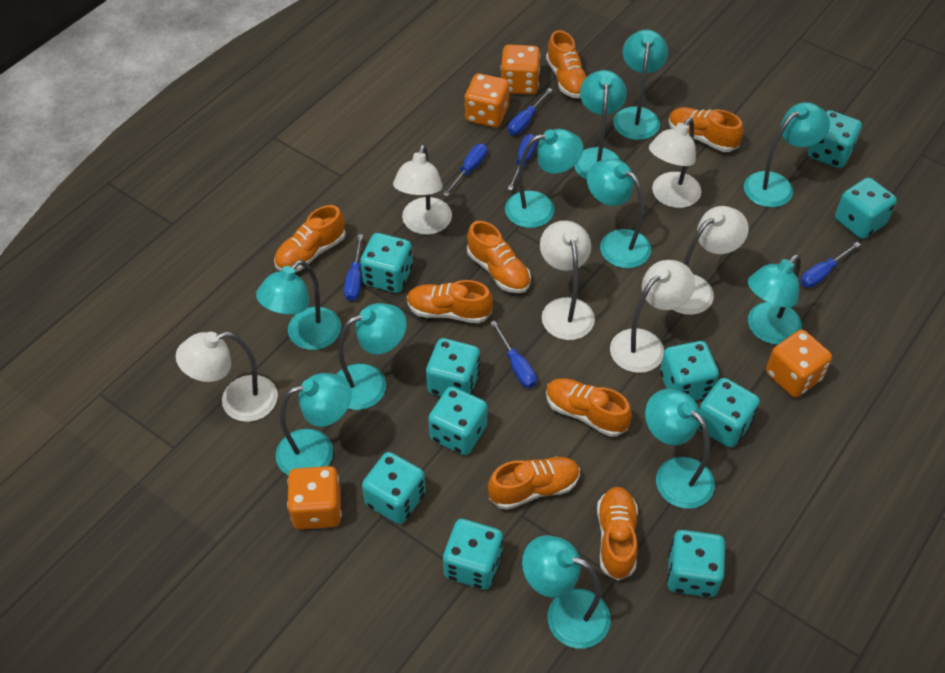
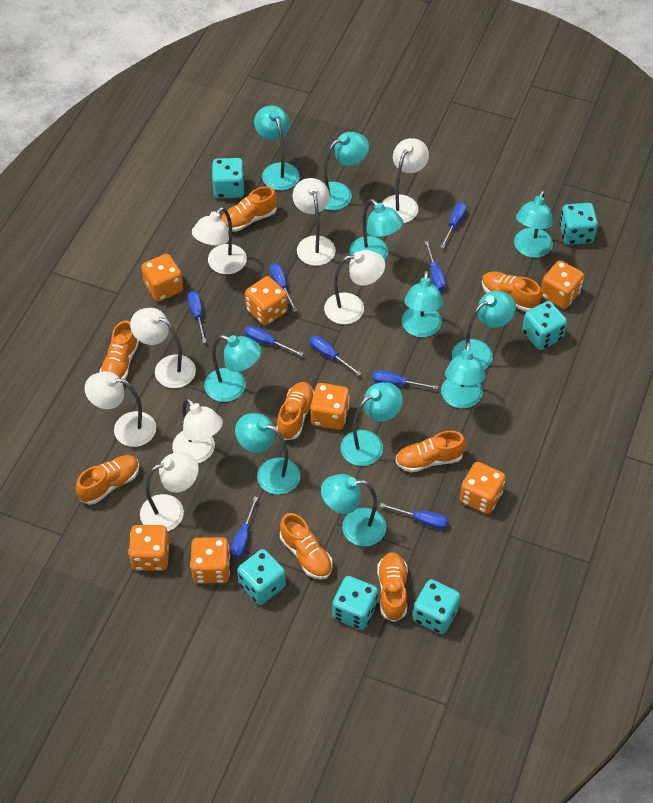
blue screwdriver: 6 -> 9
orange dice: 4 -> 7
turquoise dice: 10 -> 6
white lamp: 6 -> 8

